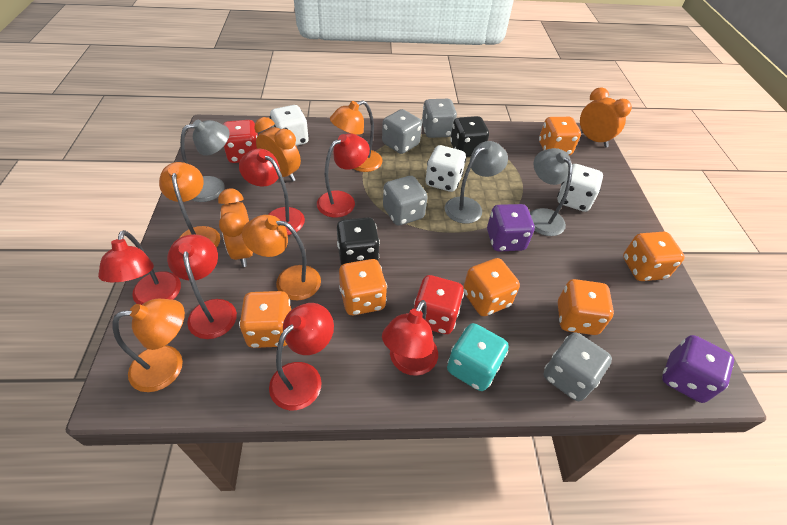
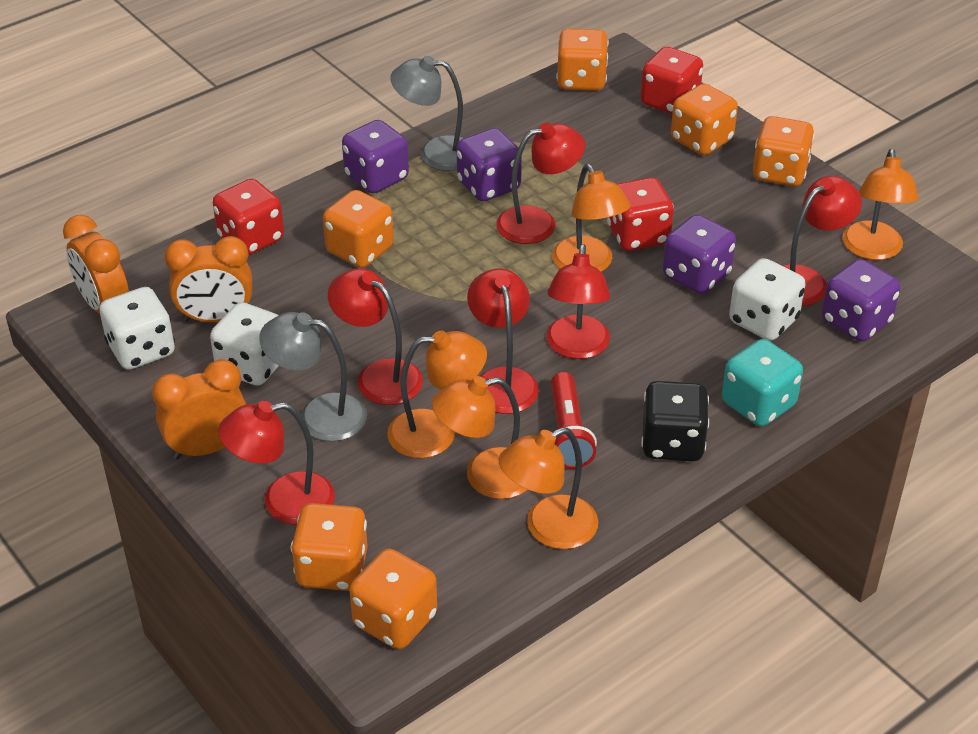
black dice: 2 -> 1
grey dice: 4 -> 0
grey lamp: 3 -> 2
orange lamp: 4 -> 5
purple dice: 2 -> 4
red dice: 2 -> 3
red flashlight: 0 -> 1

